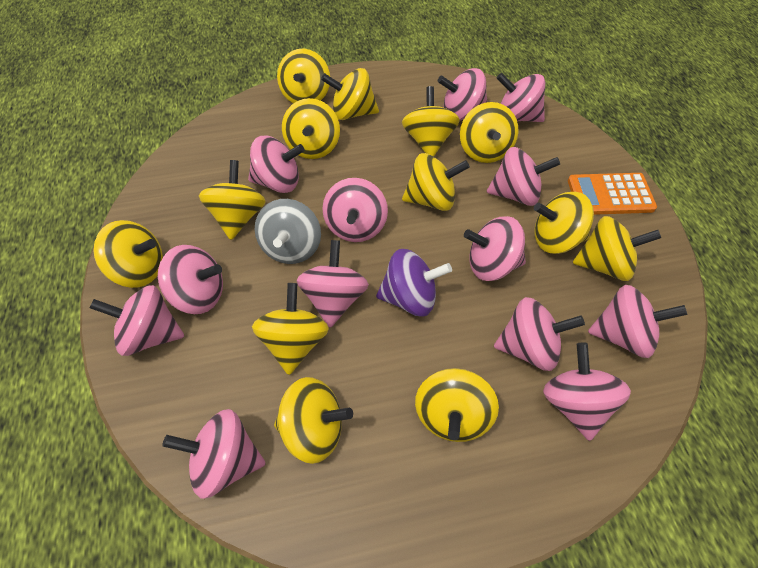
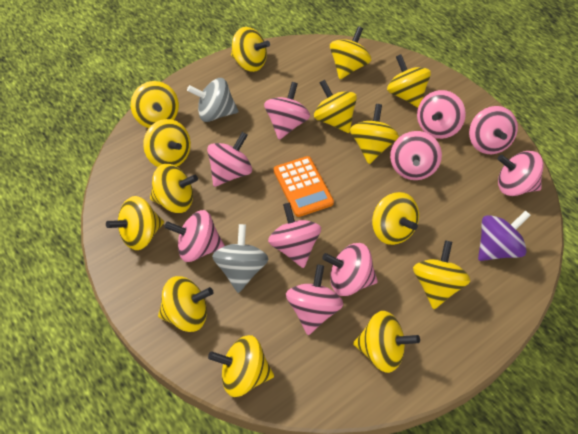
grey spinning top: 1 -> 2
pink spinning top: 13 -> 10
yellow spinning top: 13 -> 14

